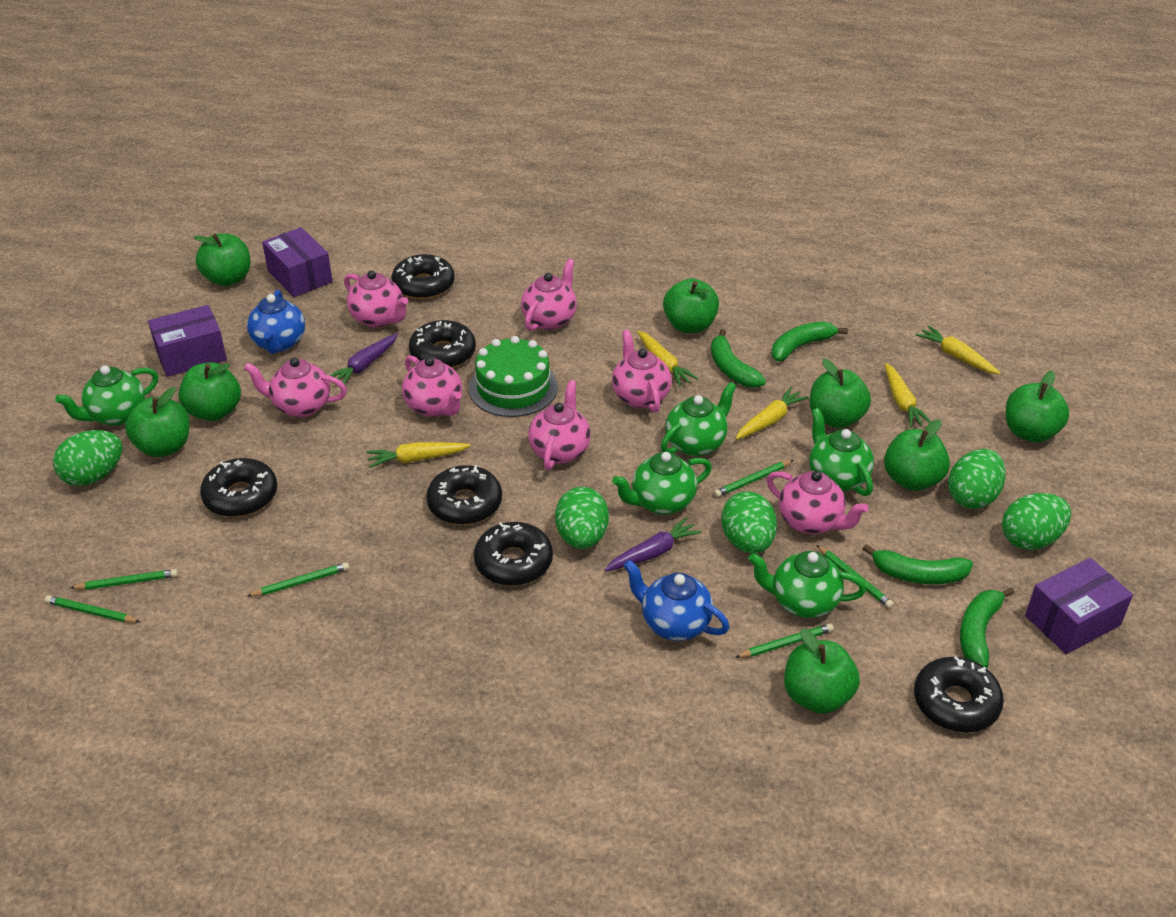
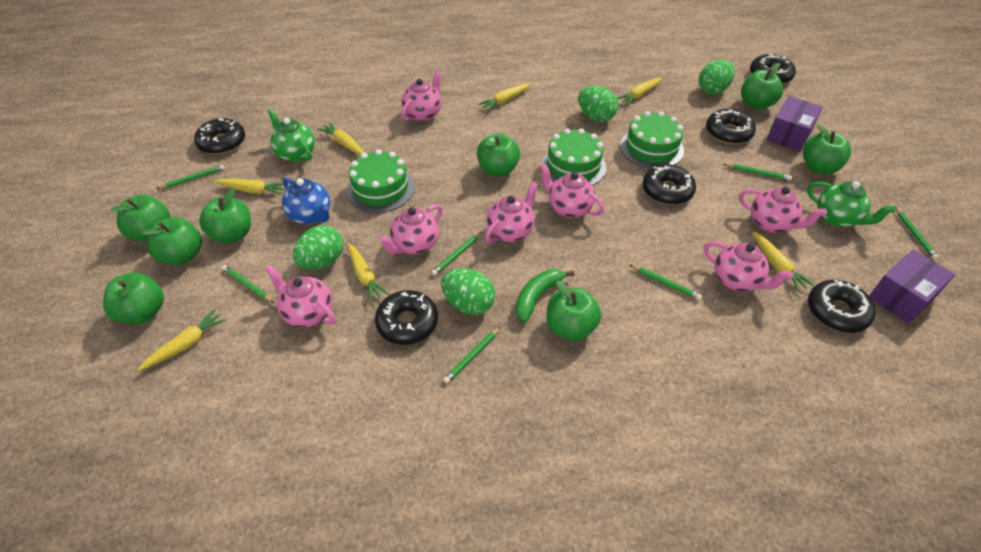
blue teapot: 2 -> 1
green banana: 4 -> 1
green cake: 1 -> 3
green egg: 5 -> 4
green pencil: 6 -> 7
green teapot: 5 -> 2
purple box: 3 -> 2
purple carrot: 2 -> 0
yellow carrot: 5 -> 7

